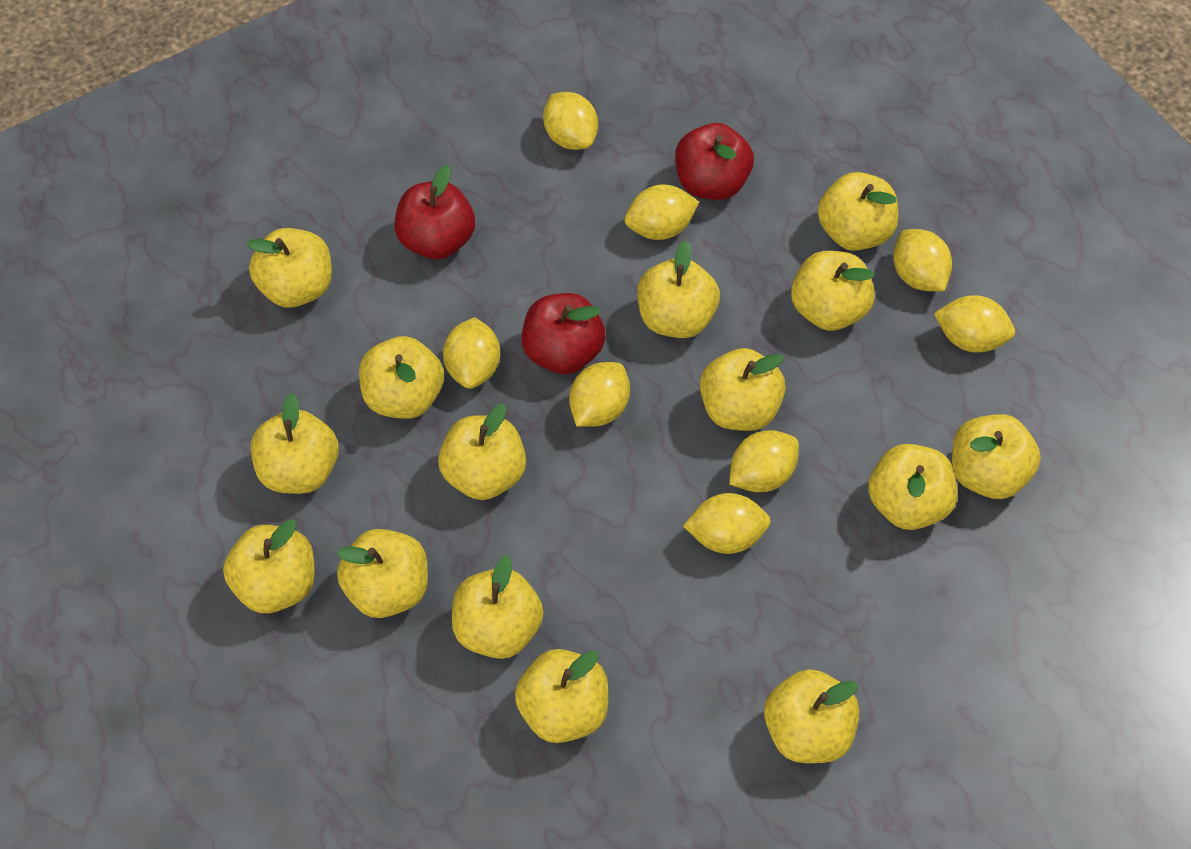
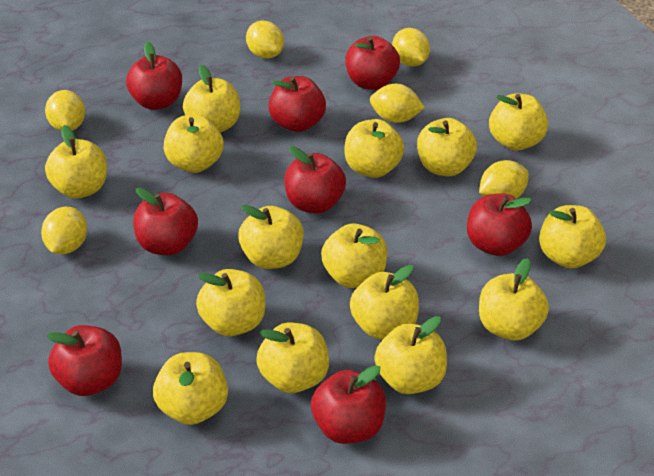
red apple: 3 -> 8
yellow lemon: 8 -> 6

